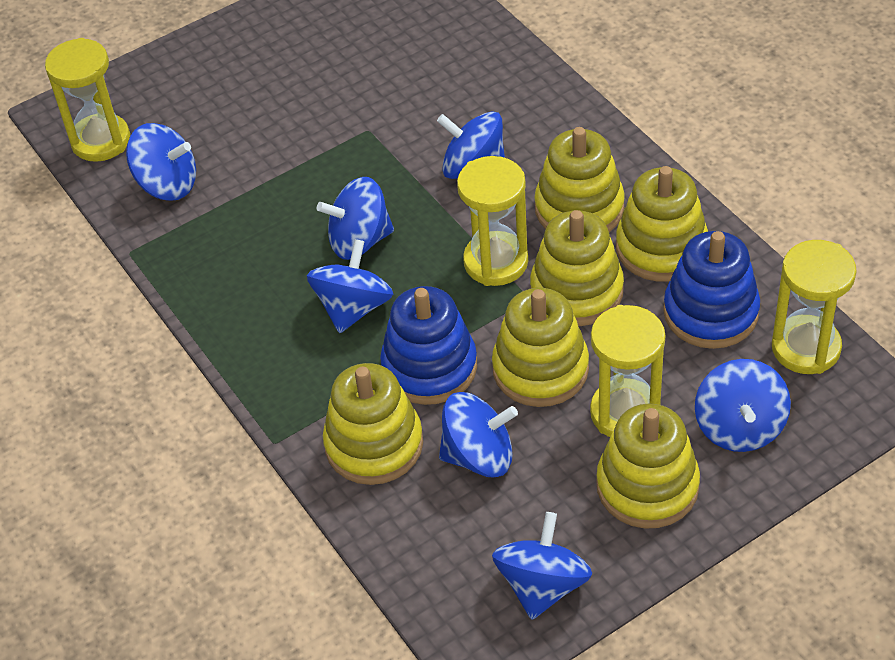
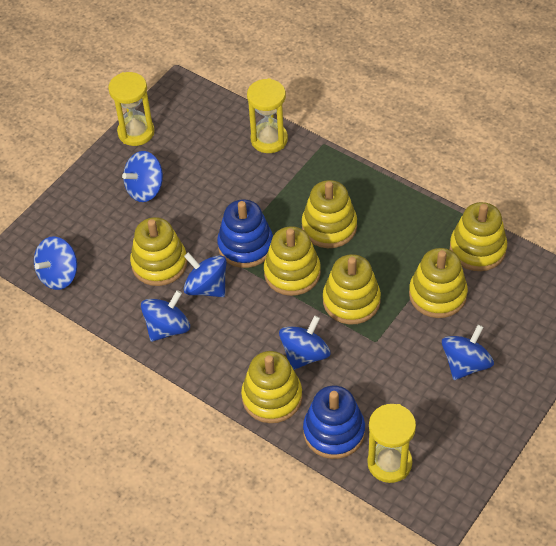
blue spinning top: 7 -> 6
yellow hourglass: 4 -> 3
yellow stacking toy: 6 -> 7

